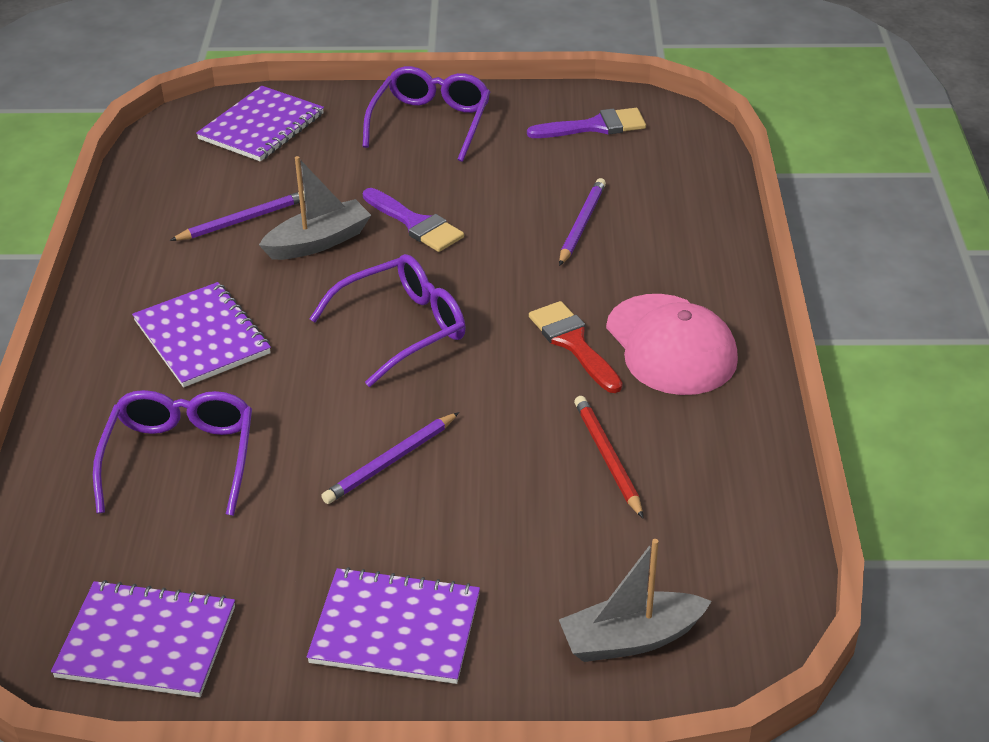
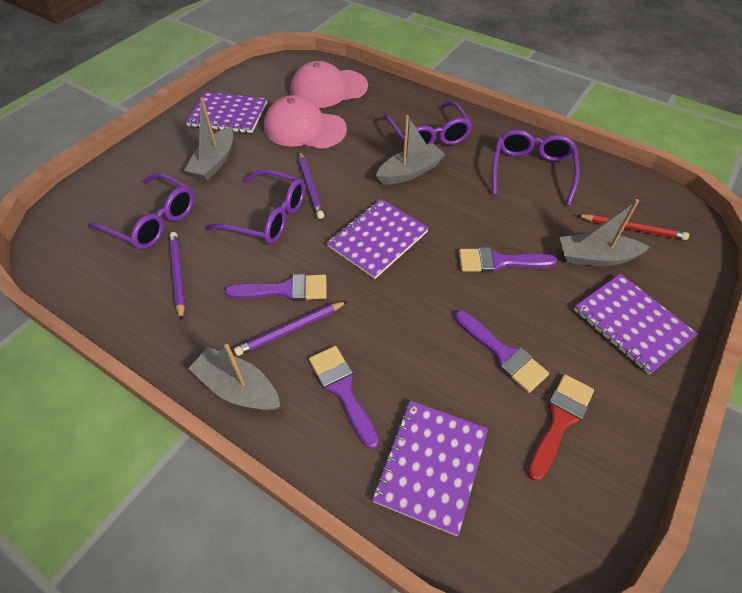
grey boat: 2 -> 4
pink cap: 1 -> 2
purple brush: 2 -> 4
purple glasses: 3 -> 4

